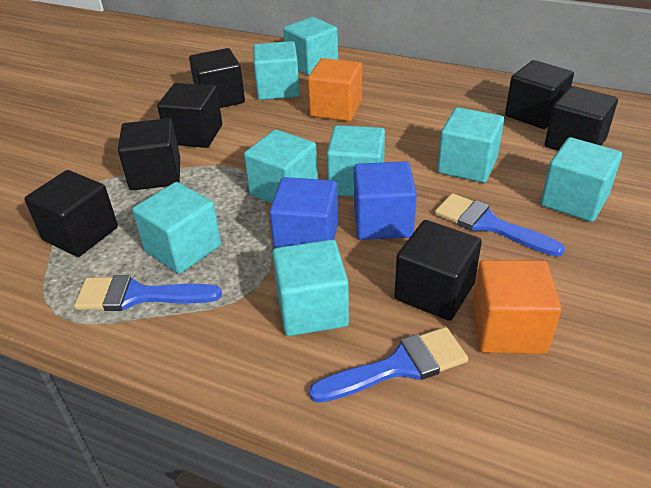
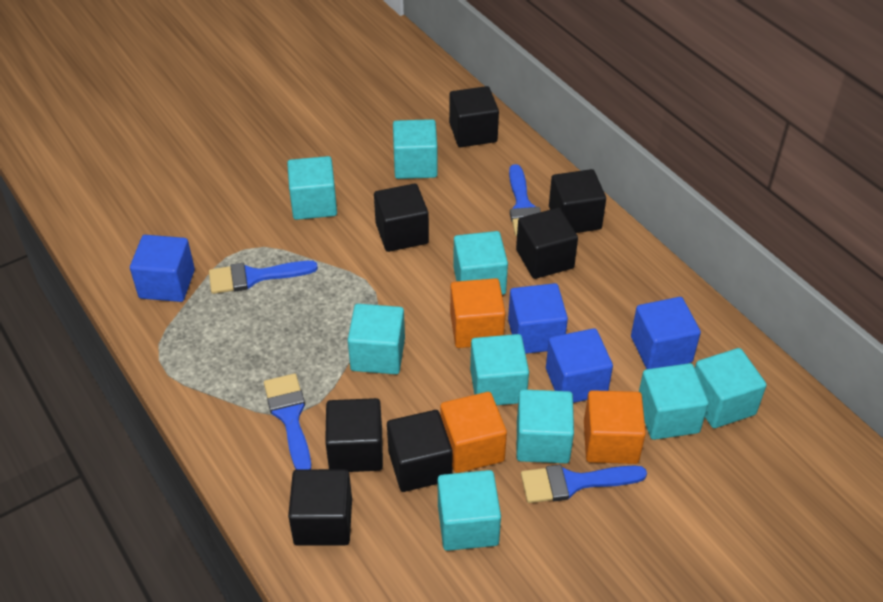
blue brush: 3 -> 4
blue cube: 2 -> 4
orange cube: 2 -> 3
turquoise cube: 8 -> 9

